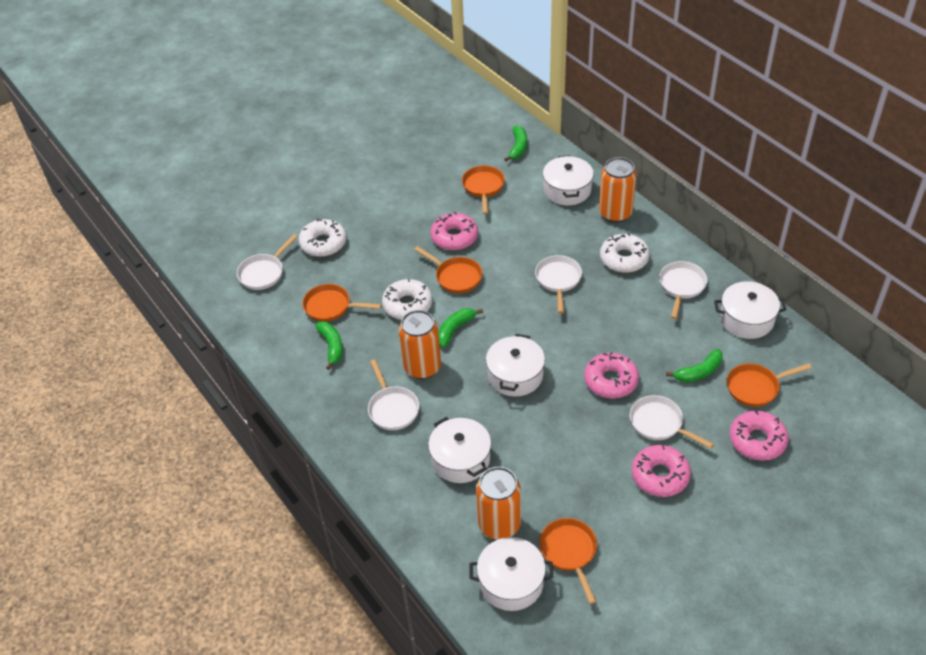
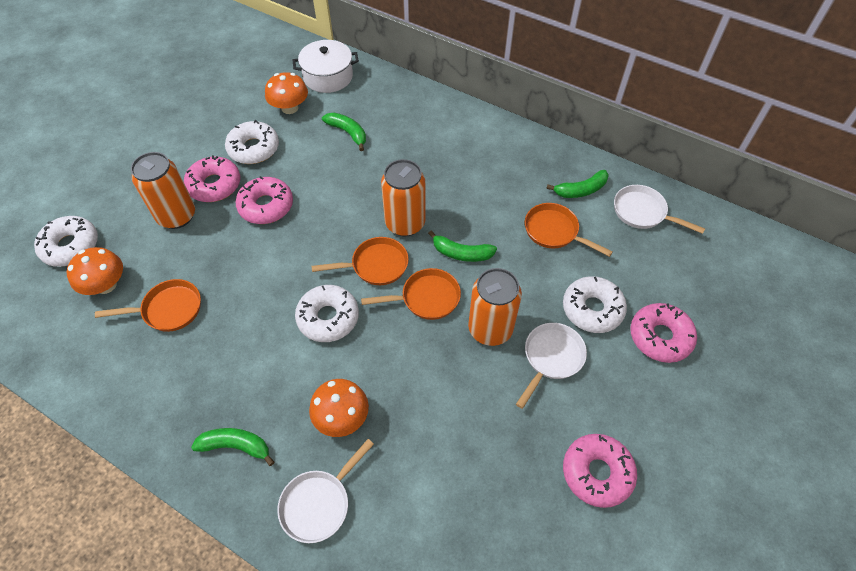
orange mushroom: 0 -> 3
orange pan: 5 -> 4
white donut: 3 -> 4
white pan: 5 -> 3
white pot: 5 -> 1

